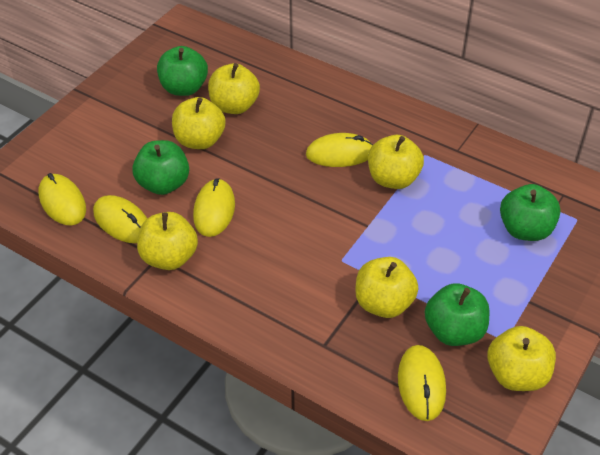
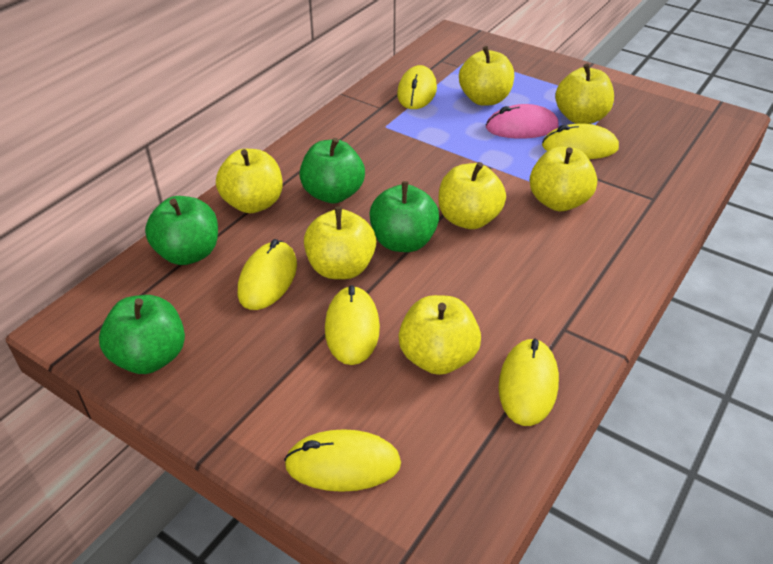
pink mouse: 0 -> 1
yellow apple: 6 -> 7
yellow mouse: 5 -> 6

